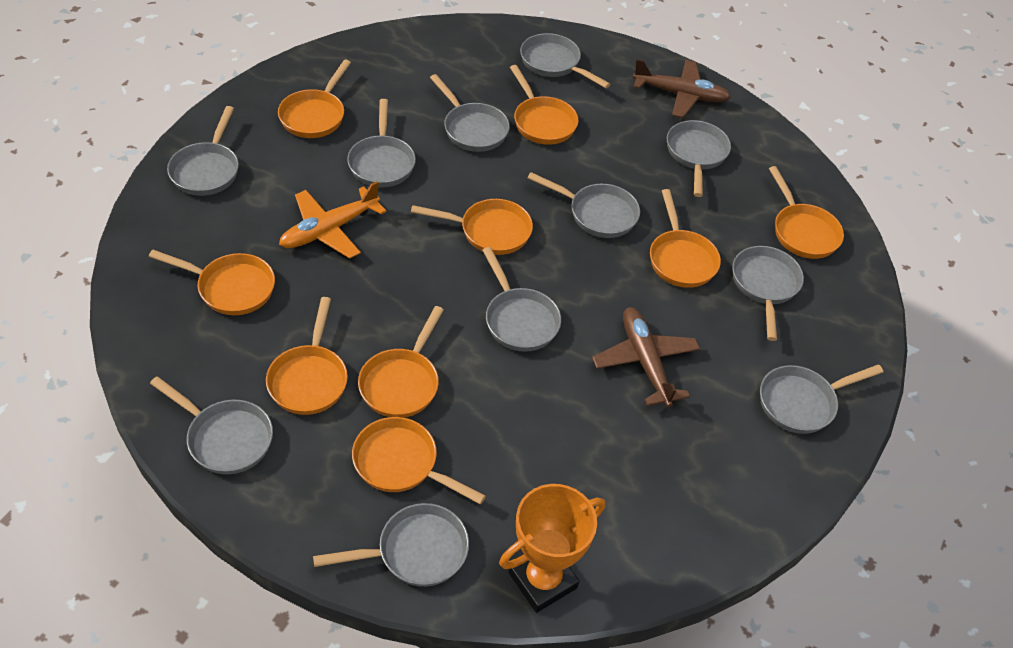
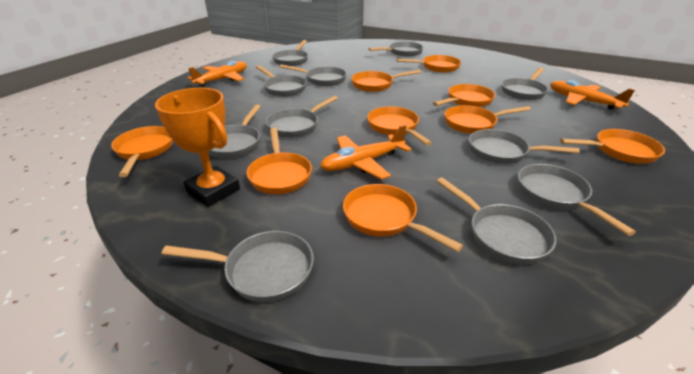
brown plane: 2 -> 0
orange plane: 1 -> 3

